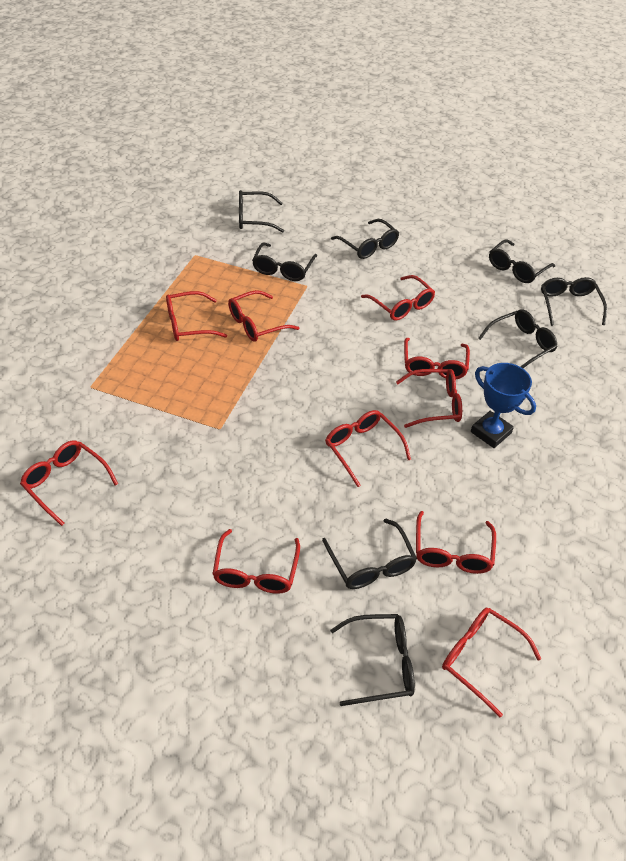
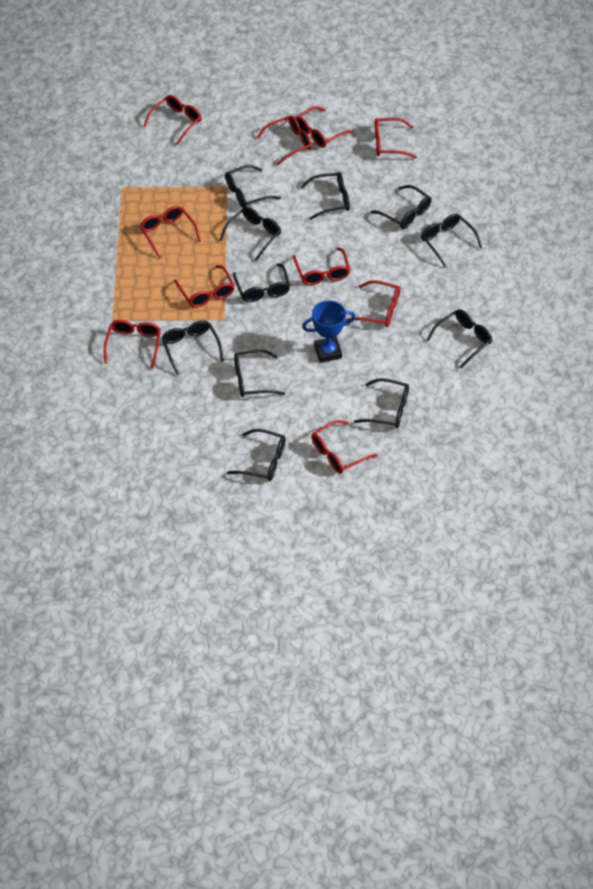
black glasses: 8 -> 11

